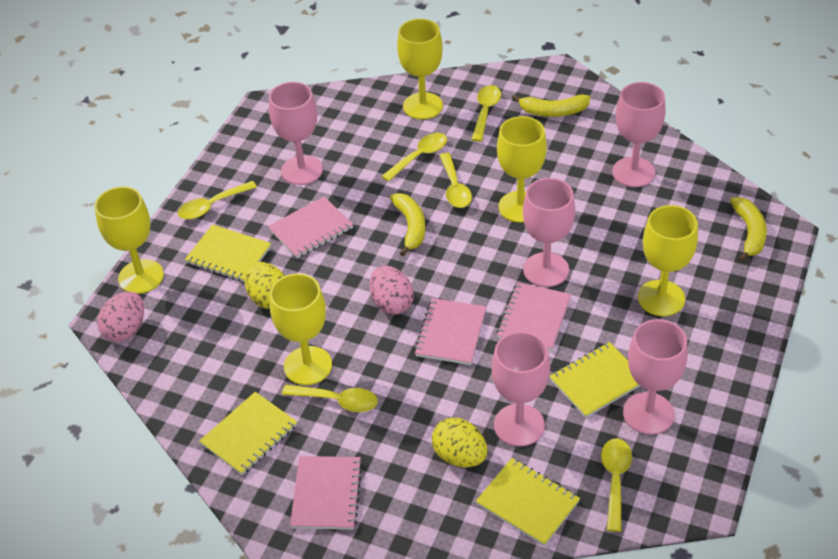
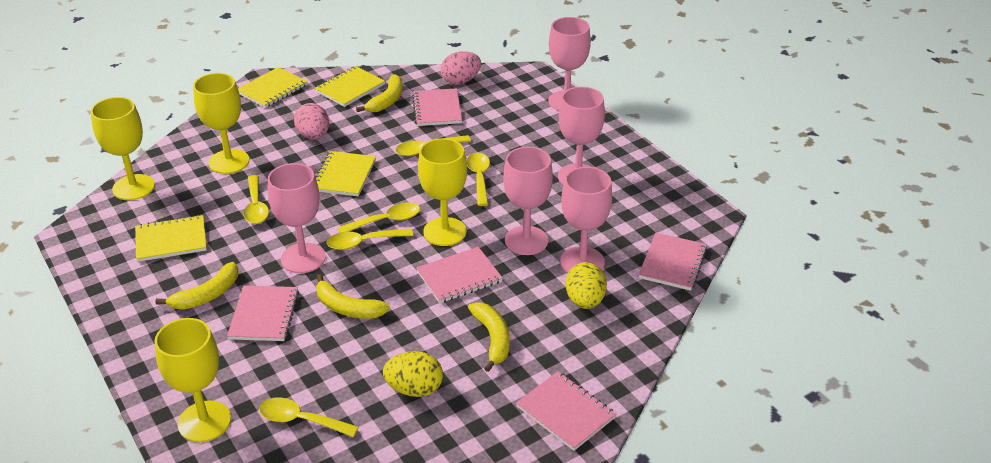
pink notebook: 4 -> 5
yellow banana: 3 -> 4
yellow goblet: 5 -> 4

